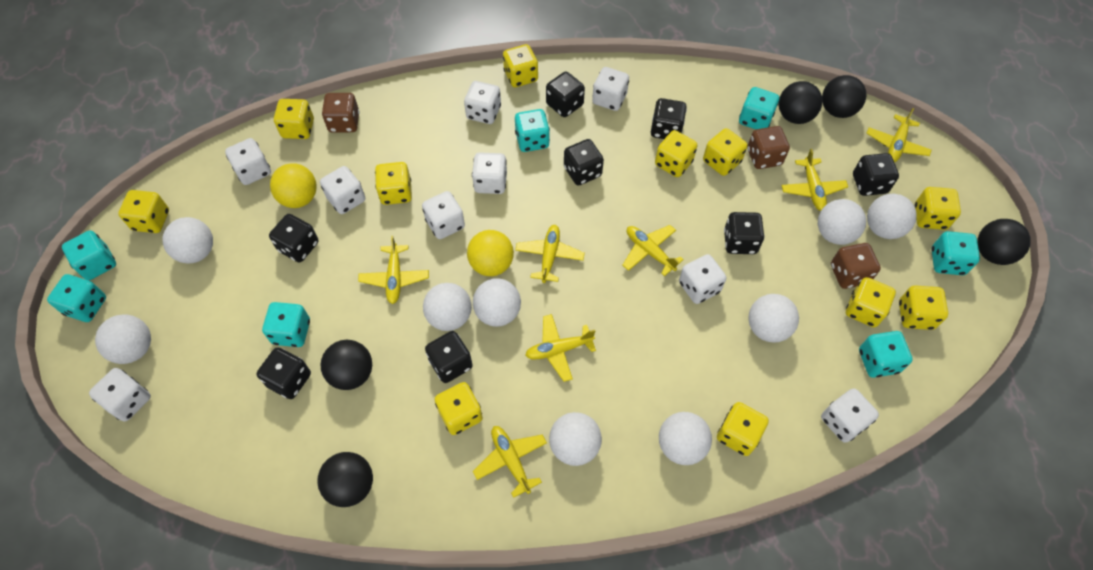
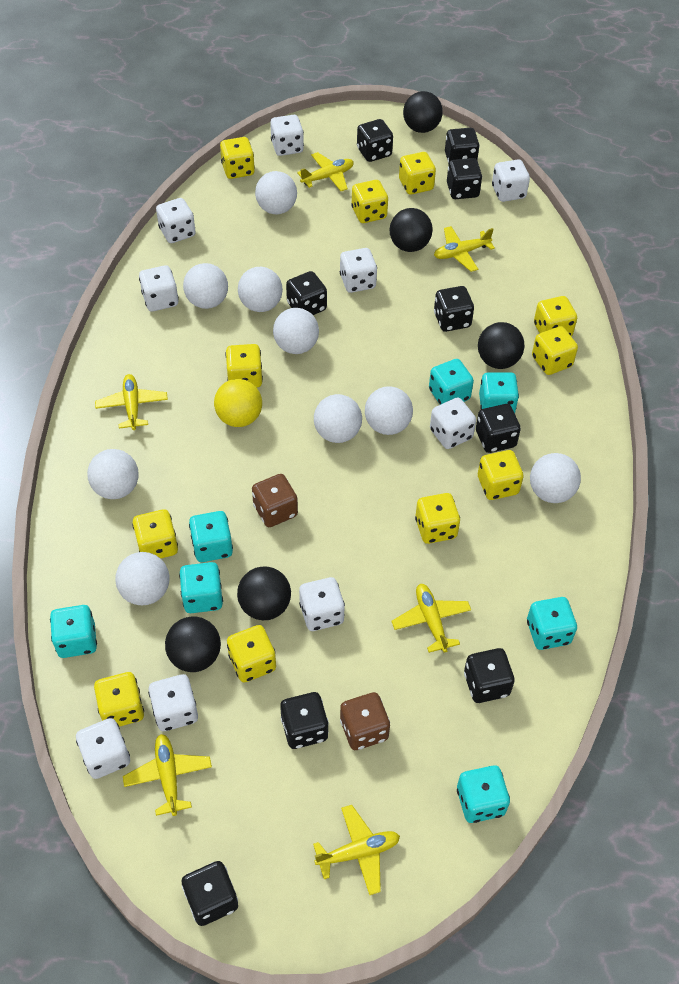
black dice: 8 -> 9
brown dice: 3 -> 2
yellow ball: 2 -> 1
yellow plane: 7 -> 6

